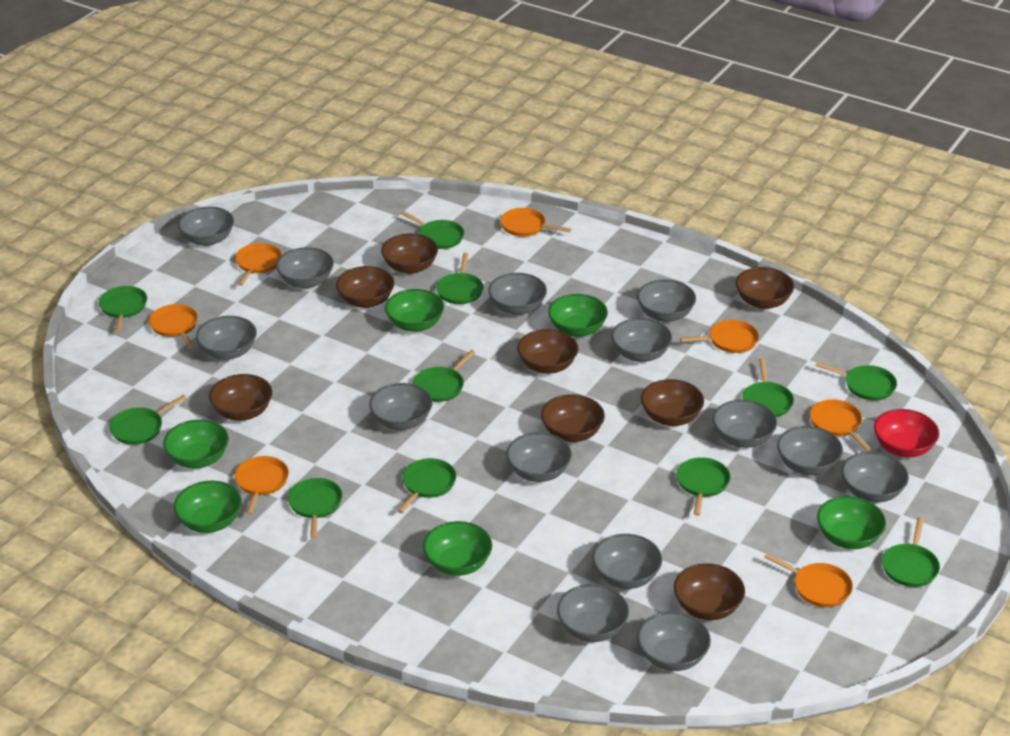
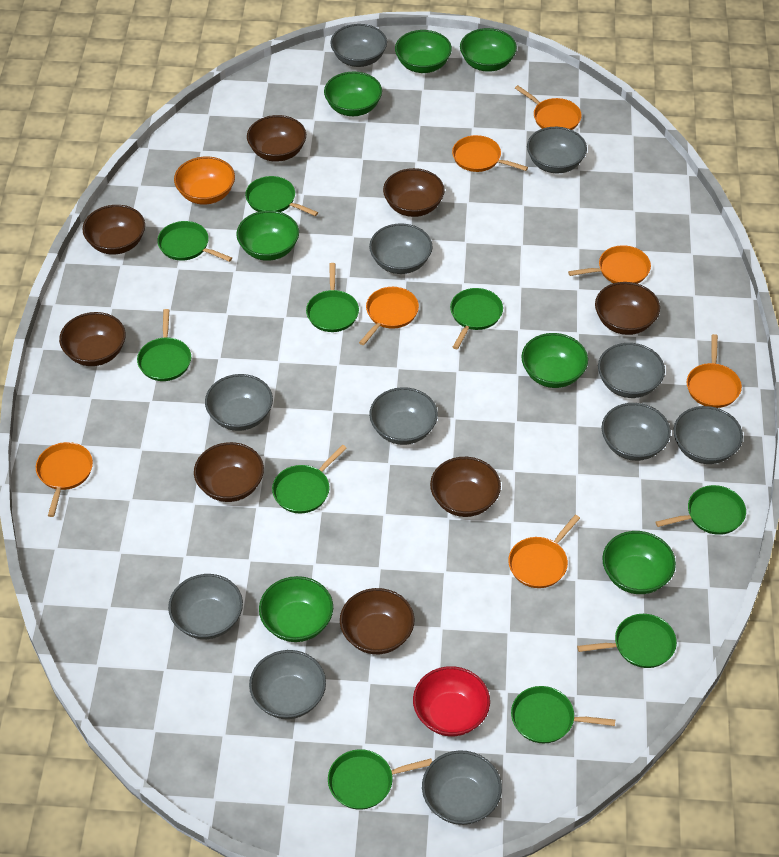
green bowl: 6 -> 7
green pan: 11 -> 10
grey bowl: 14 -> 11
orange bowl: 0 -> 1

